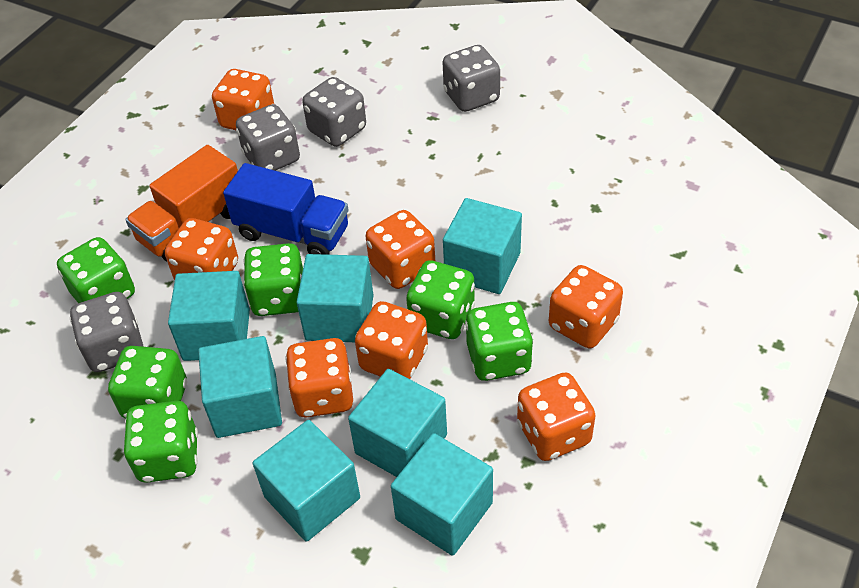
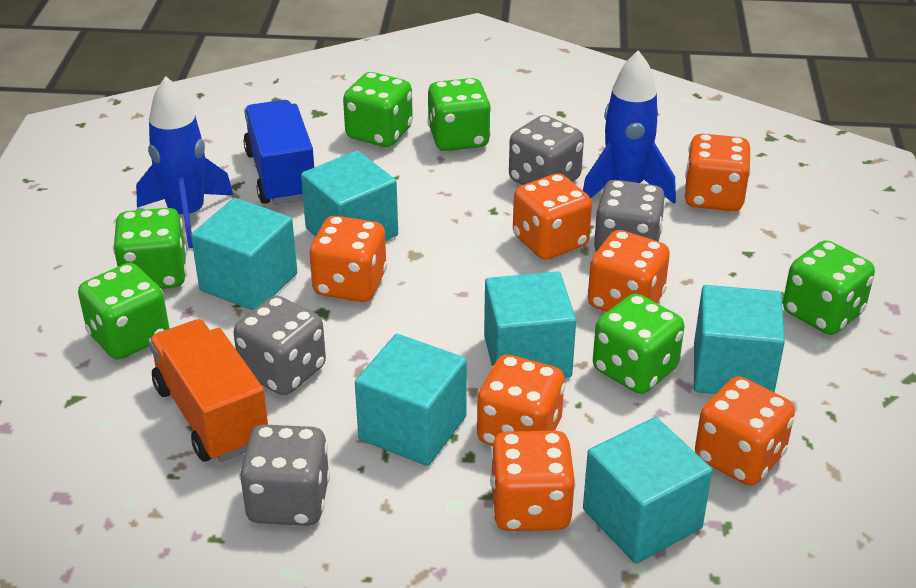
blue rocket: 0 -> 2
turquoise cube: 7 -> 6

